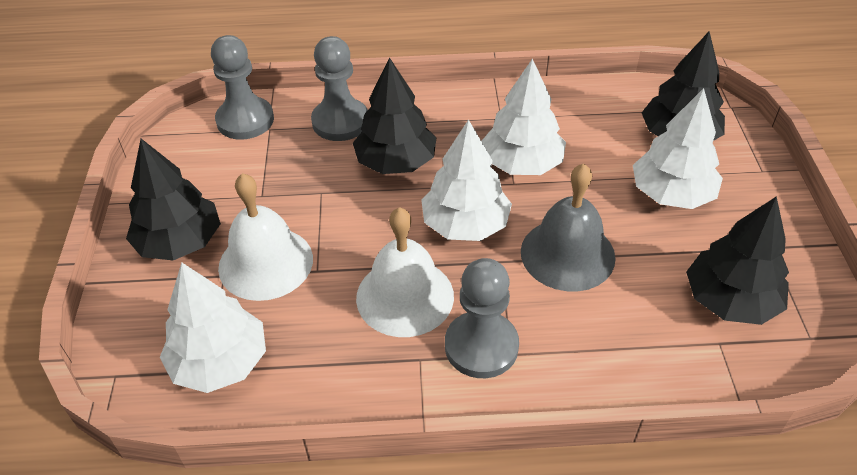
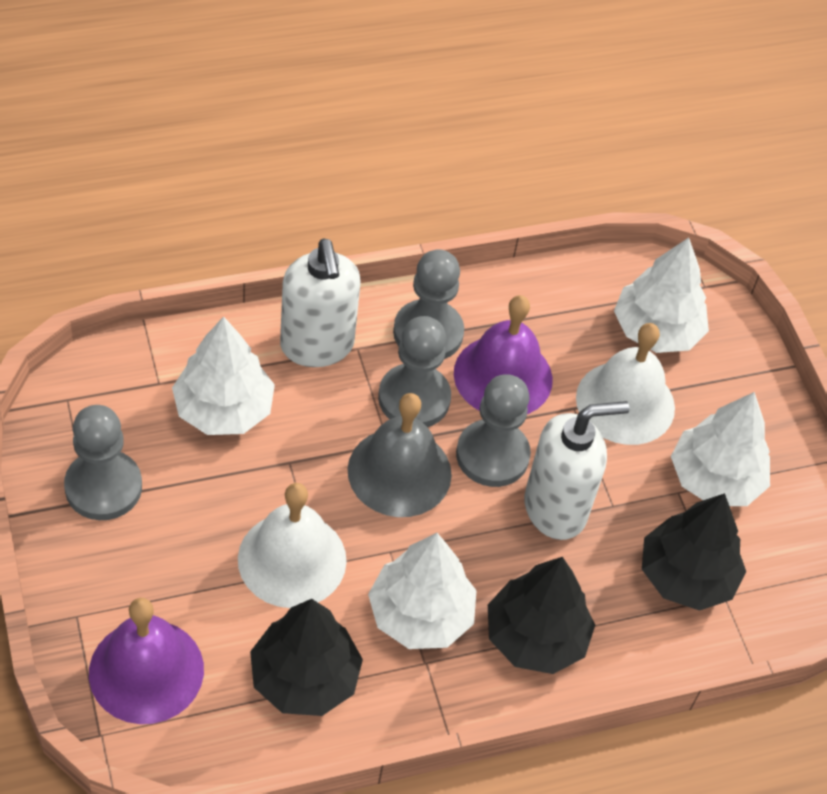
black tree: 4 -> 3
grey pawn: 3 -> 4
purple bell: 0 -> 2
white soap dispenser: 0 -> 2

